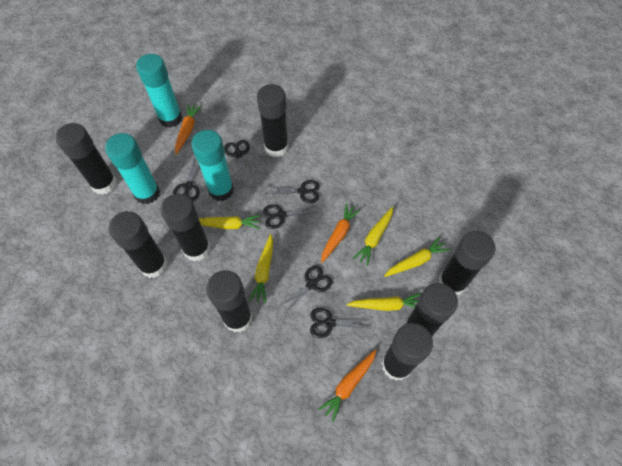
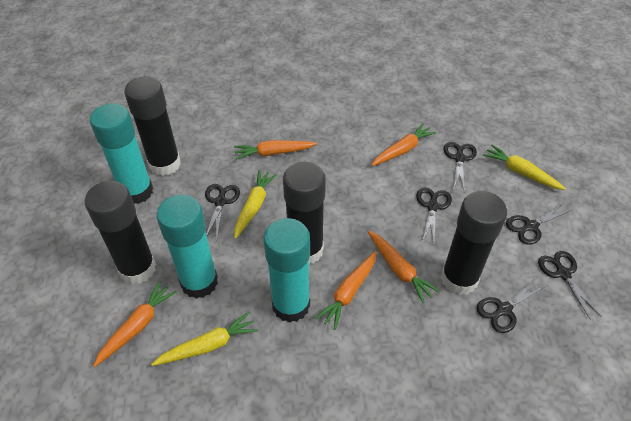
black glue stick: 8 -> 4
orange carrot: 3 -> 5
yellow carrot: 5 -> 3

